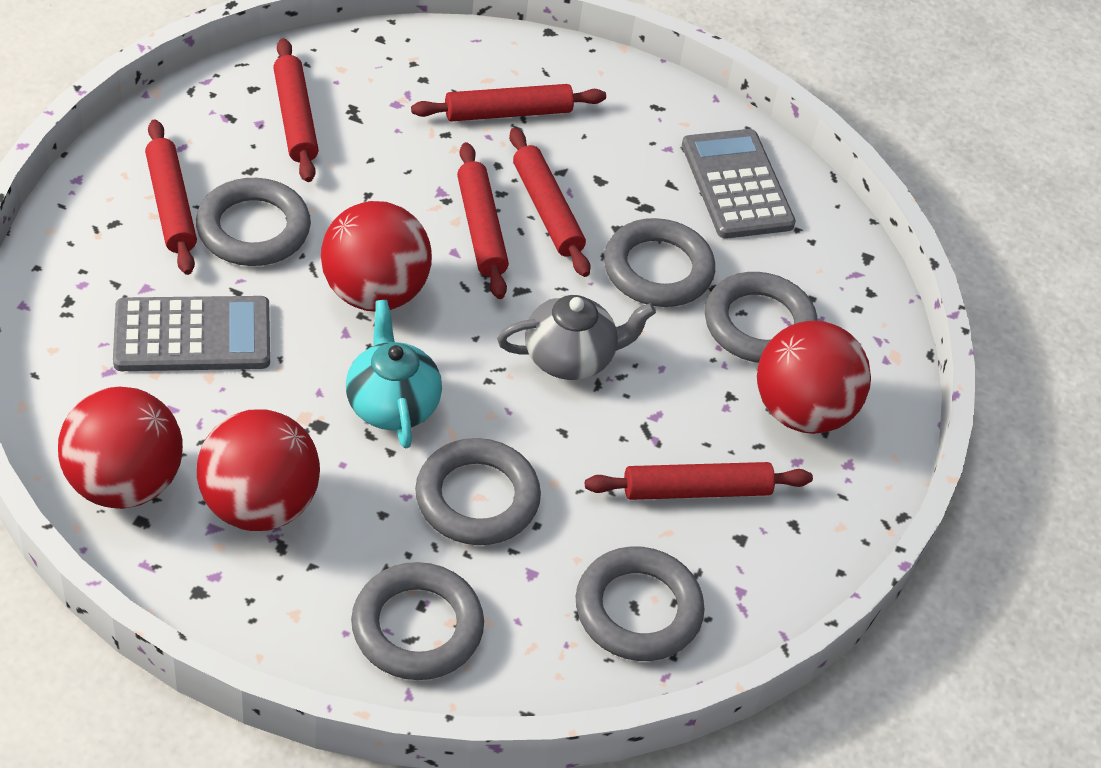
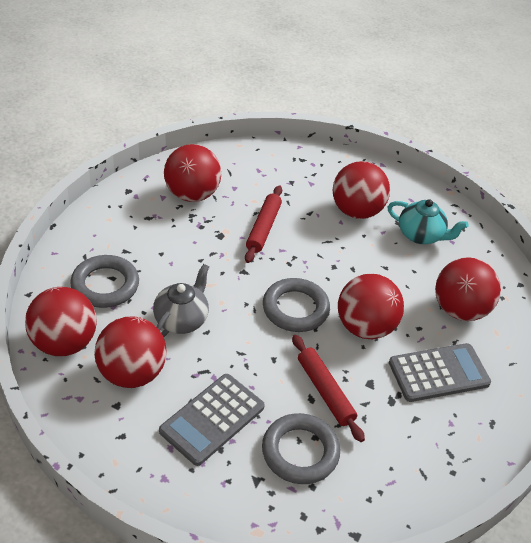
grey ring: 6 -> 3
red ball: 4 -> 6
red rolling pin: 6 -> 2

